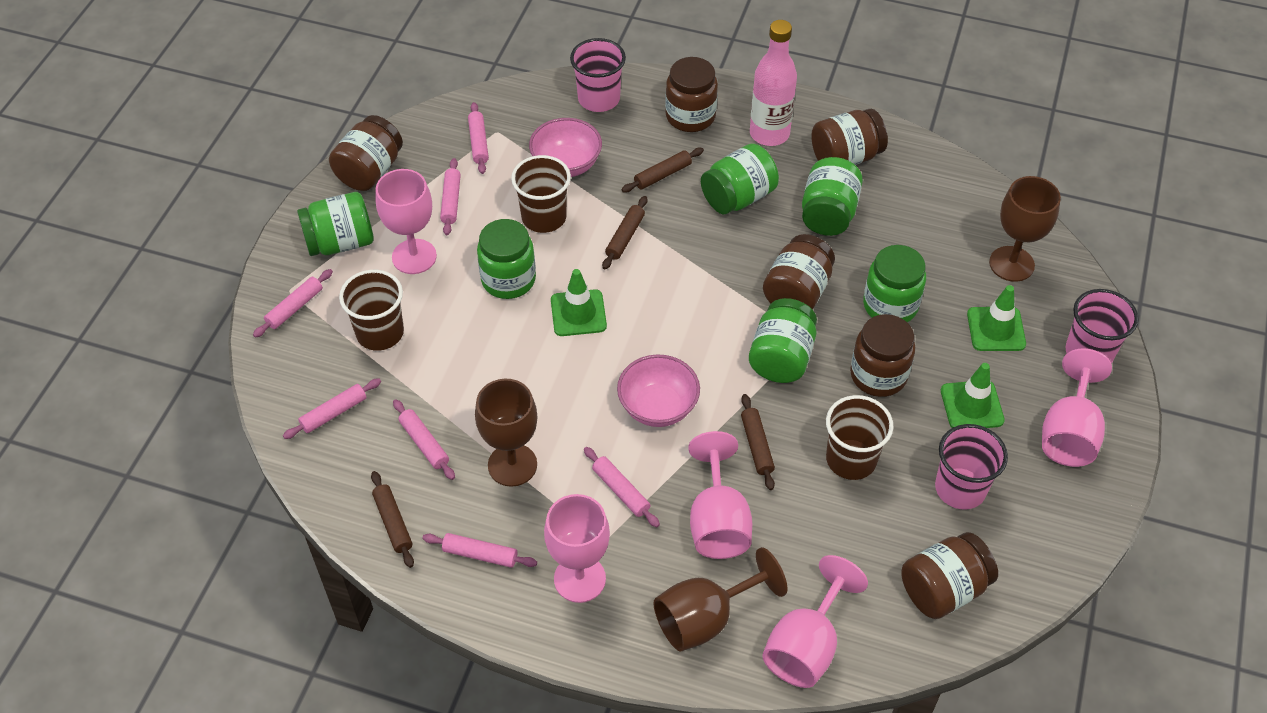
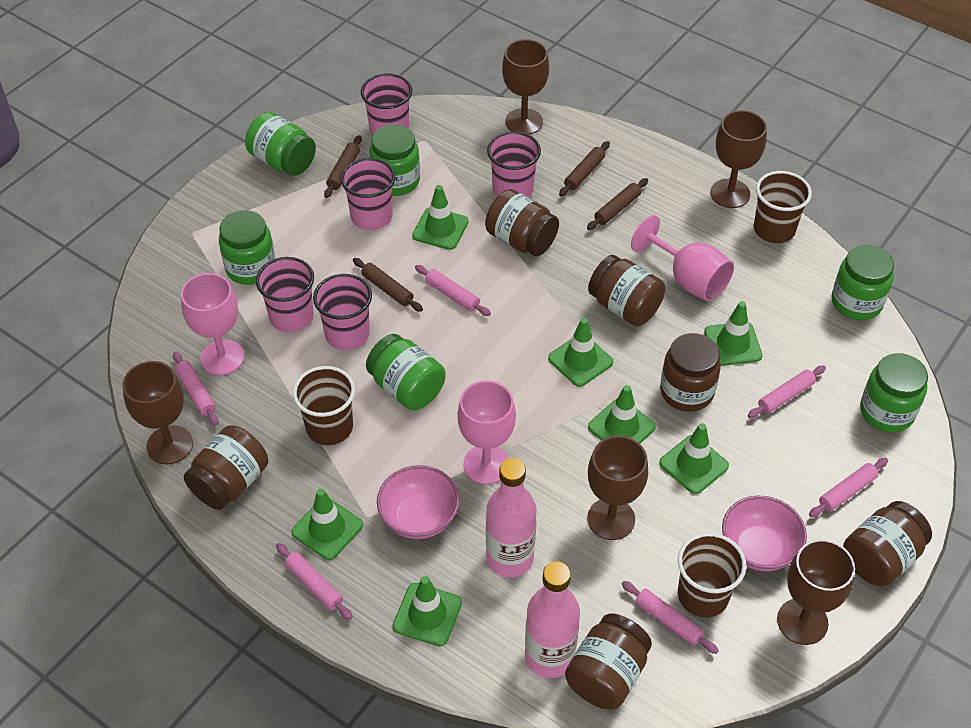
brown goblet: 3 -> 5
green traffic cone: 3 -> 7
pink bottle: 1 -> 2
pink cup: 3 -> 5
pink goblet: 5 -> 3
pink rolling pin: 7 -> 6

